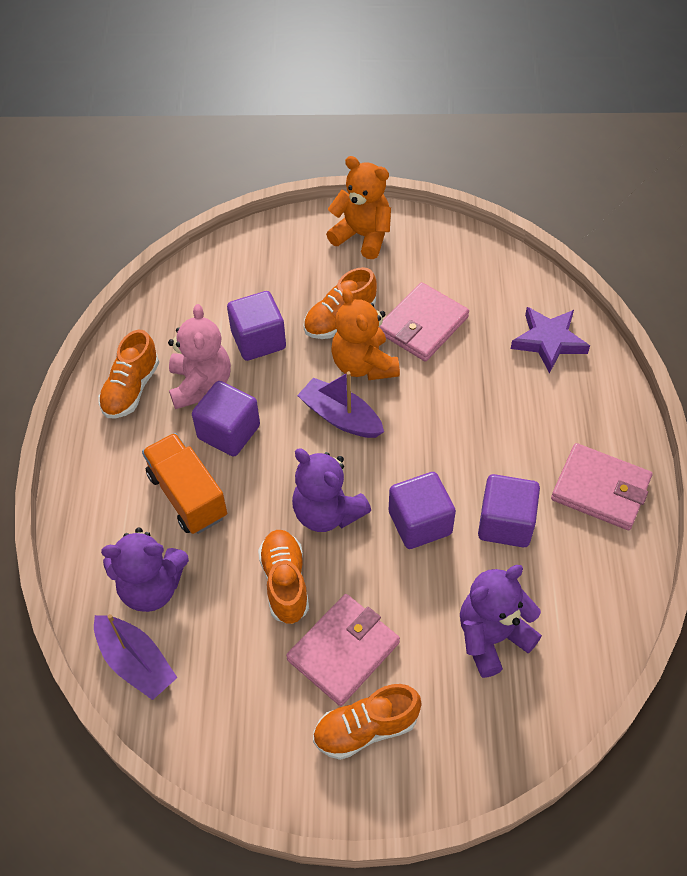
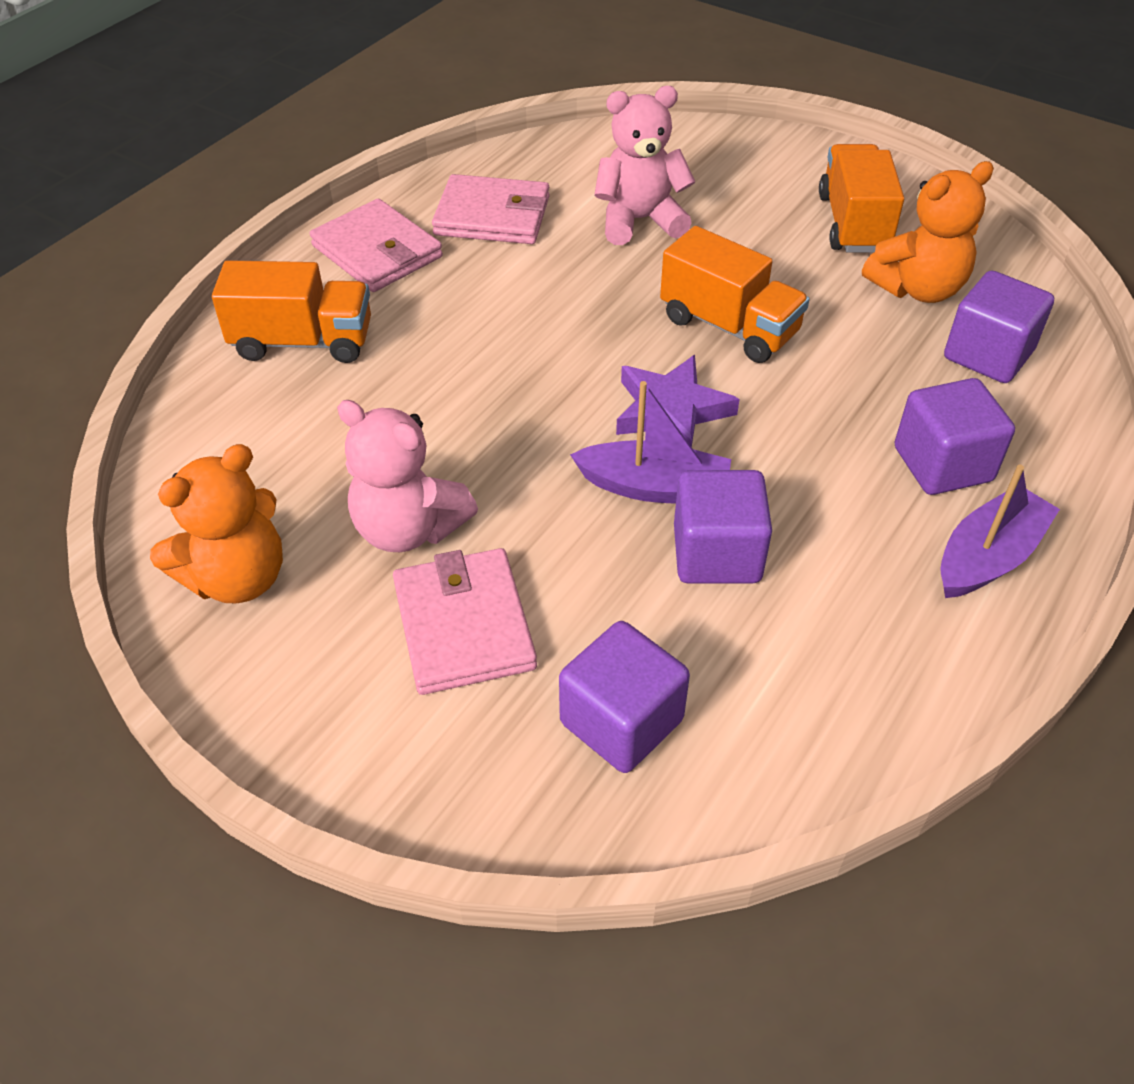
orange shoe: 4 -> 0
orange truck: 1 -> 3
pink teddy bear: 1 -> 2
purple teddy bear: 3 -> 0

